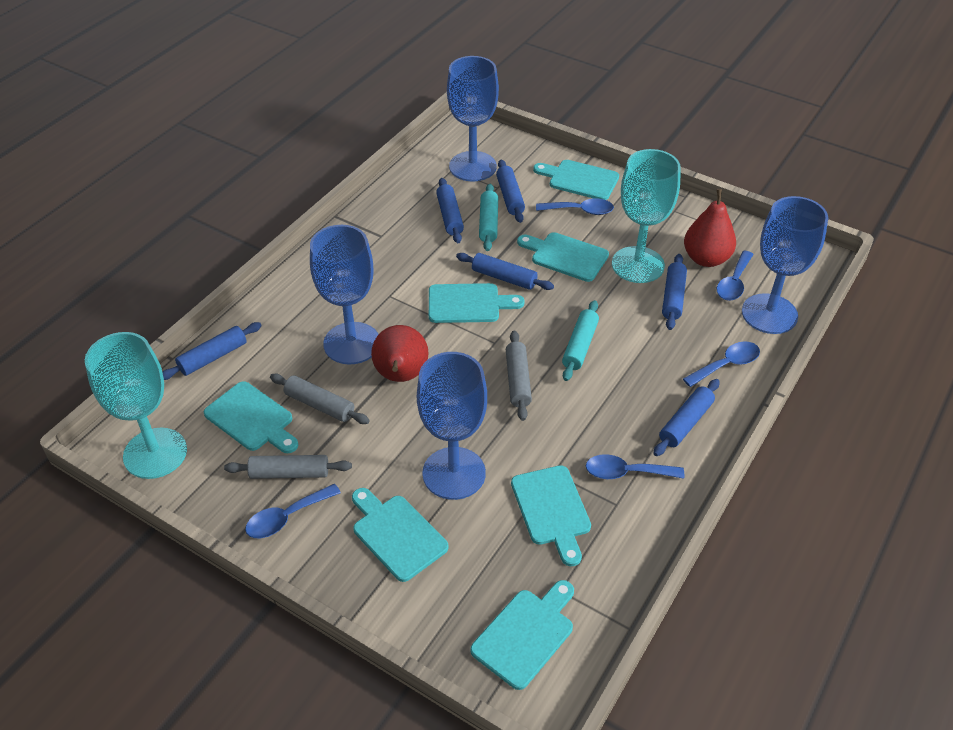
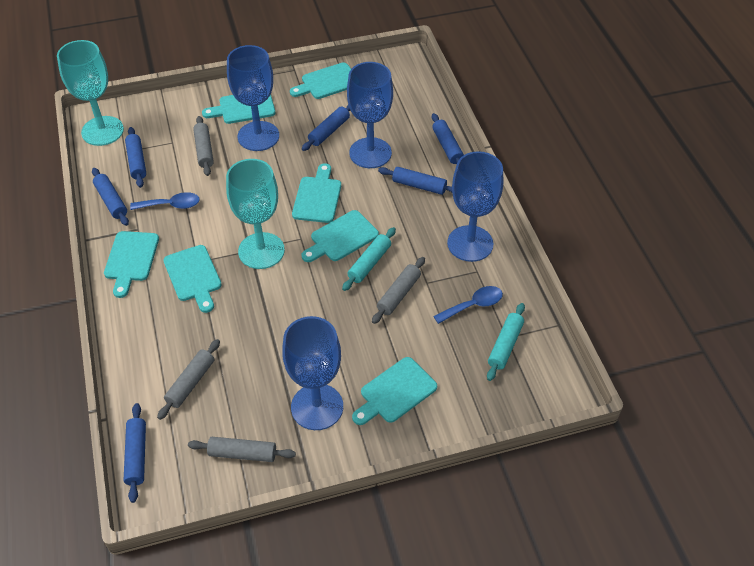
blue spoon: 5 -> 2
grey rolling pin: 3 -> 4
red pear: 2 -> 0

